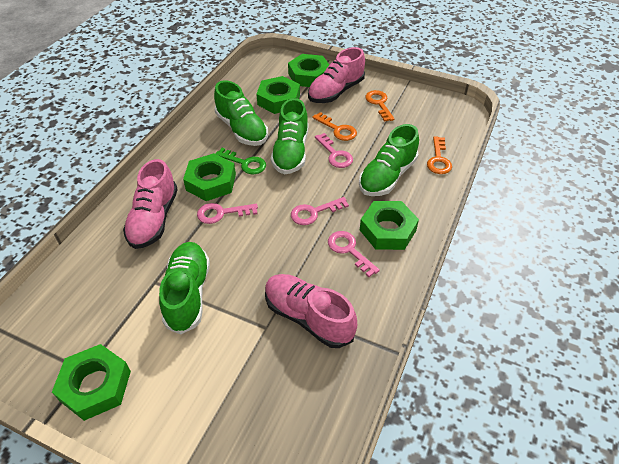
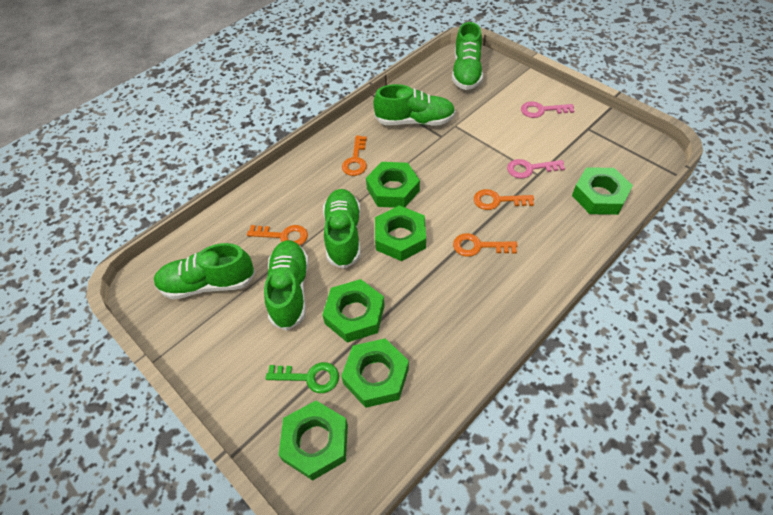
green nut: 5 -> 6
green shoe: 4 -> 5
orange key: 3 -> 4
pink key: 4 -> 2
pink shoe: 3 -> 0

